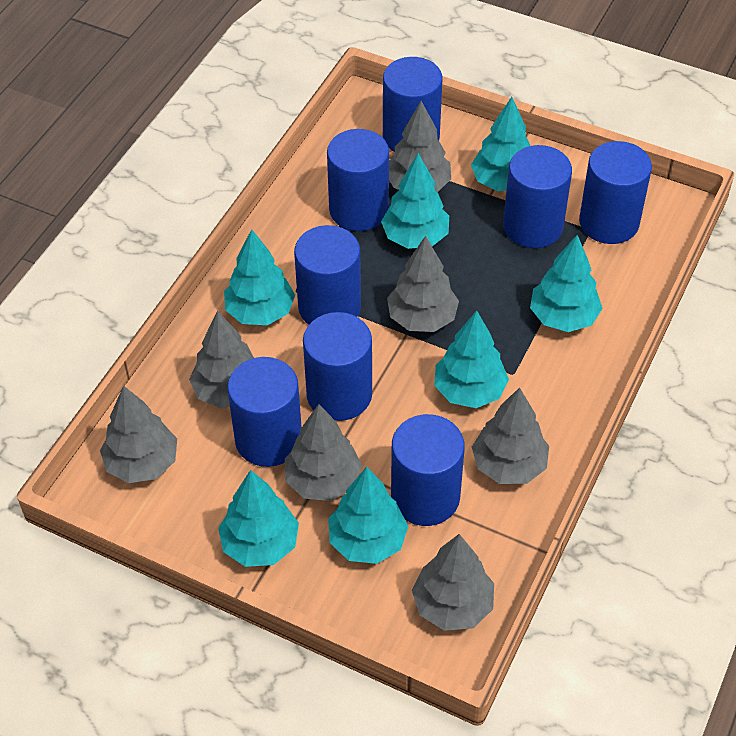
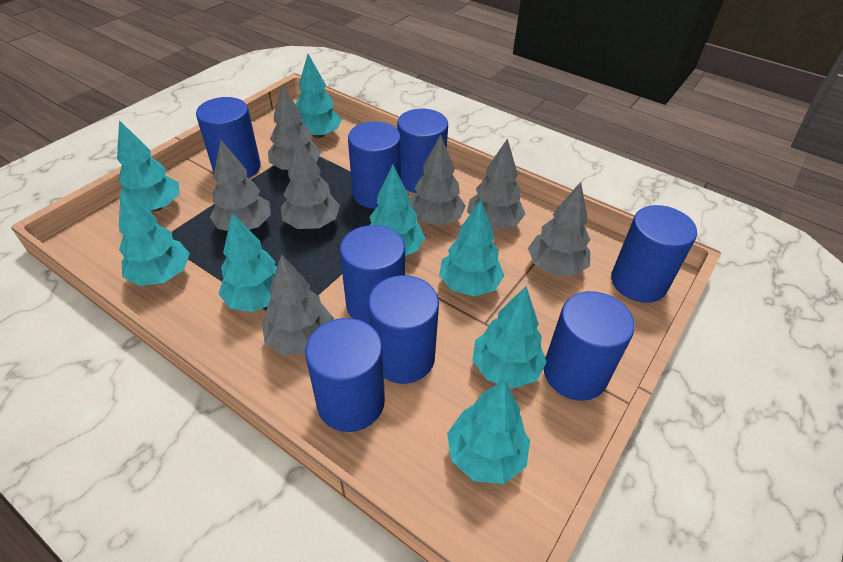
turquoise tree: 7 -> 8

